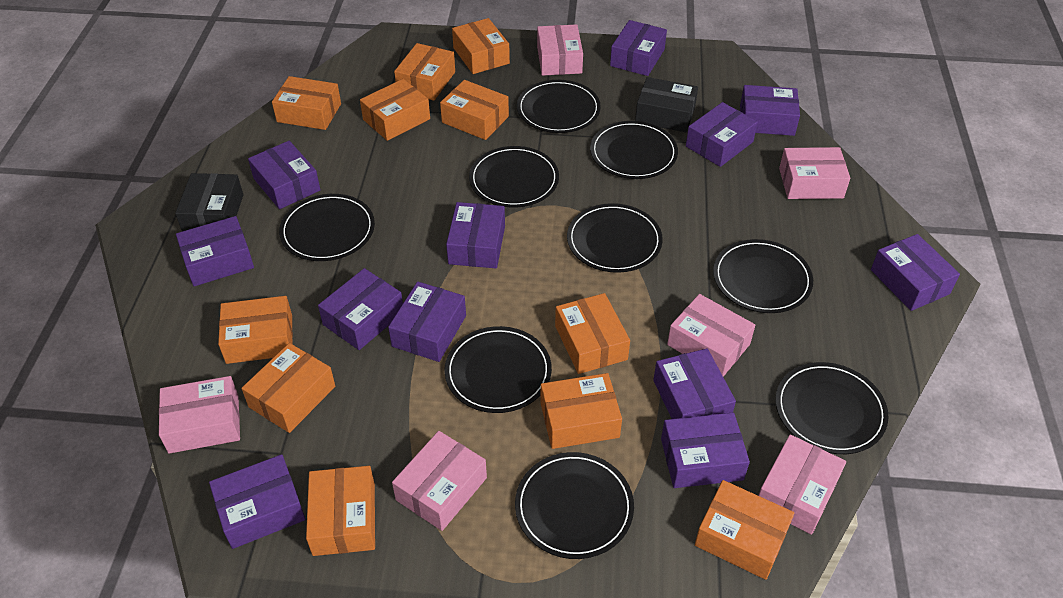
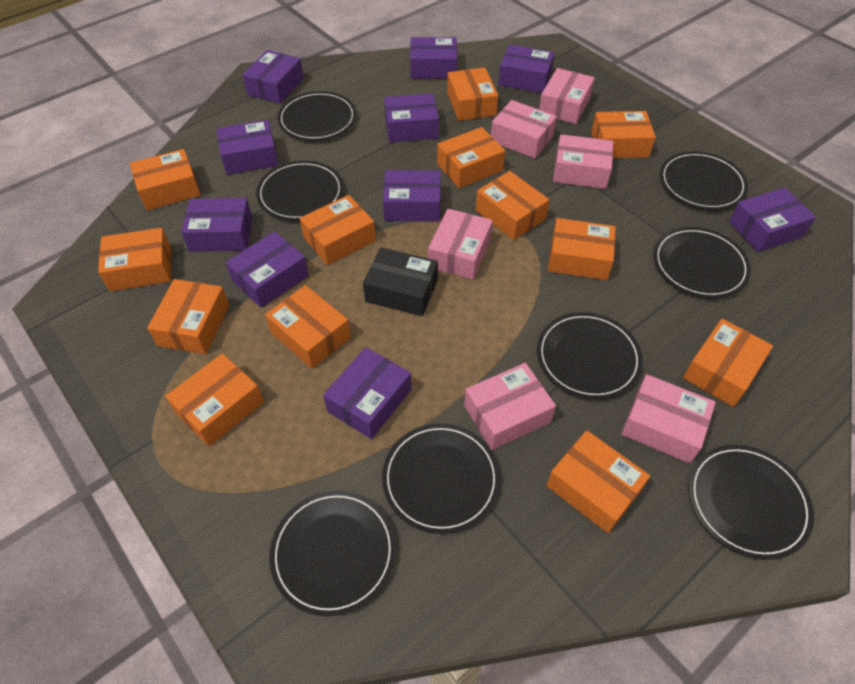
black box: 2 -> 1
black plate: 9 -> 8
orange box: 11 -> 13
purple box: 12 -> 10

